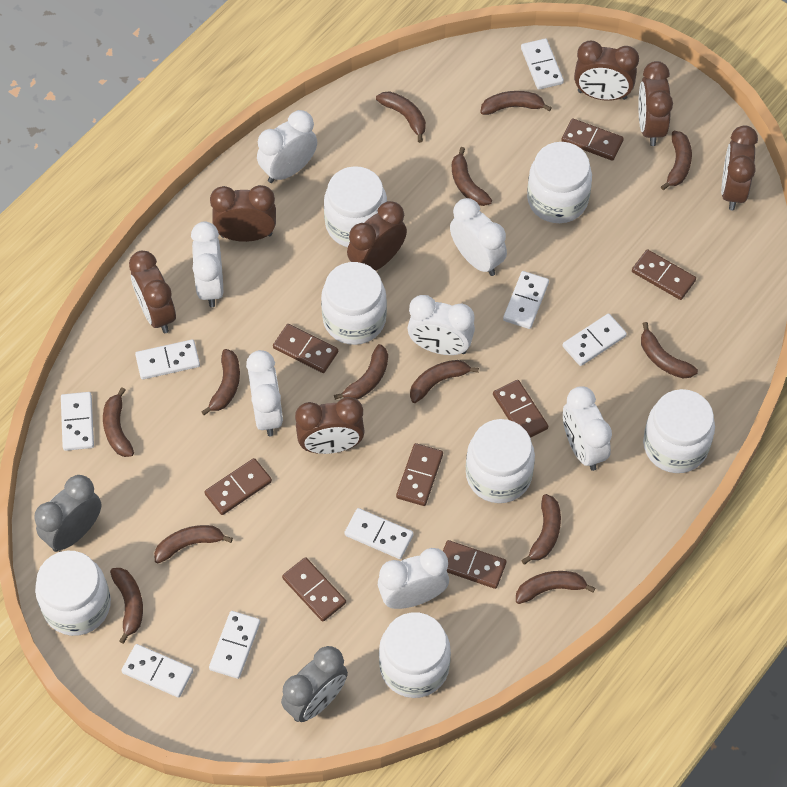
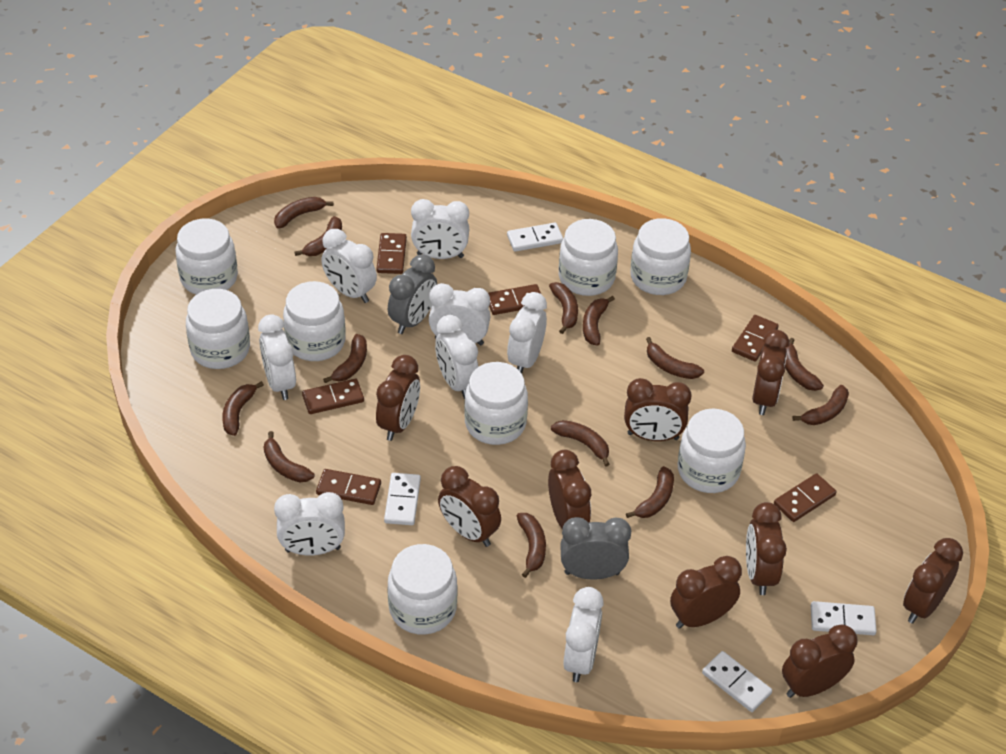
brown clock: 7 -> 9
brown domino: 8 -> 6
white clock: 7 -> 8
white domino: 8 -> 4
white jar: 7 -> 8

